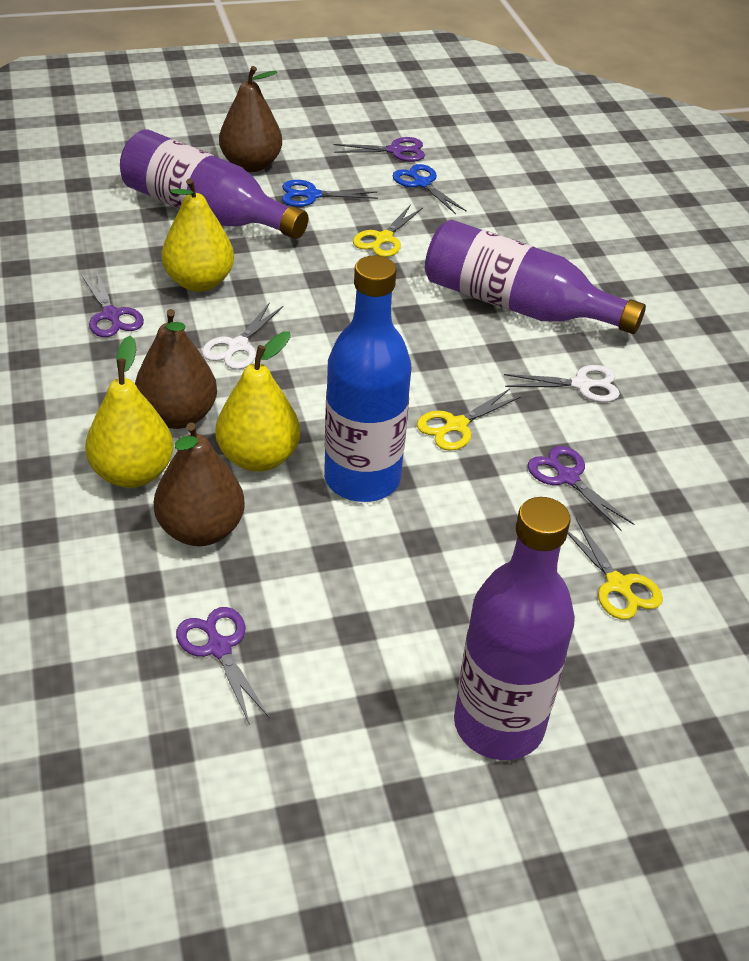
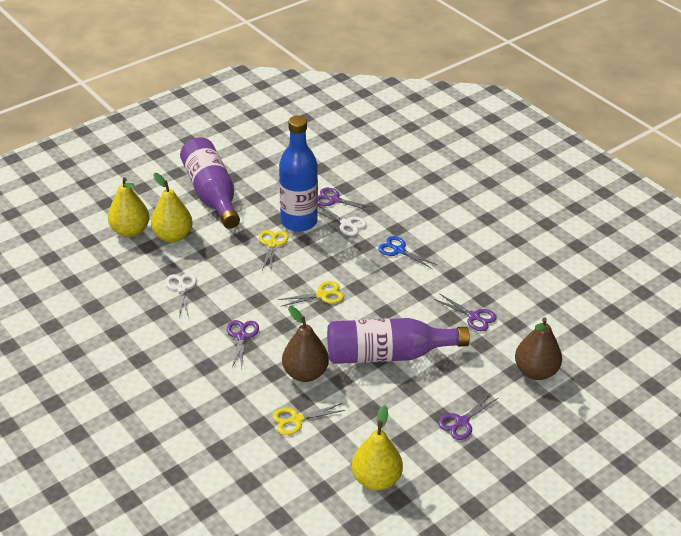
blue scissors: 2 -> 1
brown pear: 3 -> 2
purple bottle: 3 -> 2

